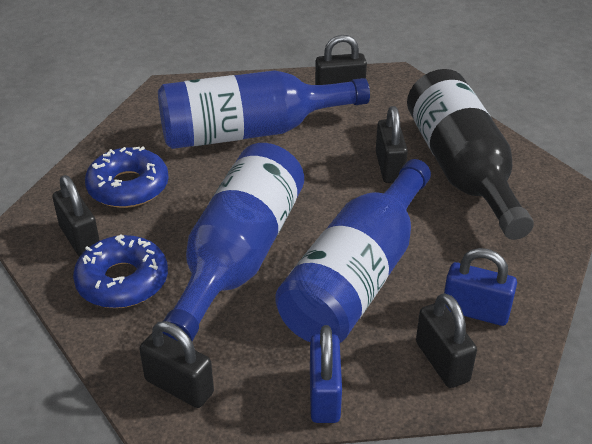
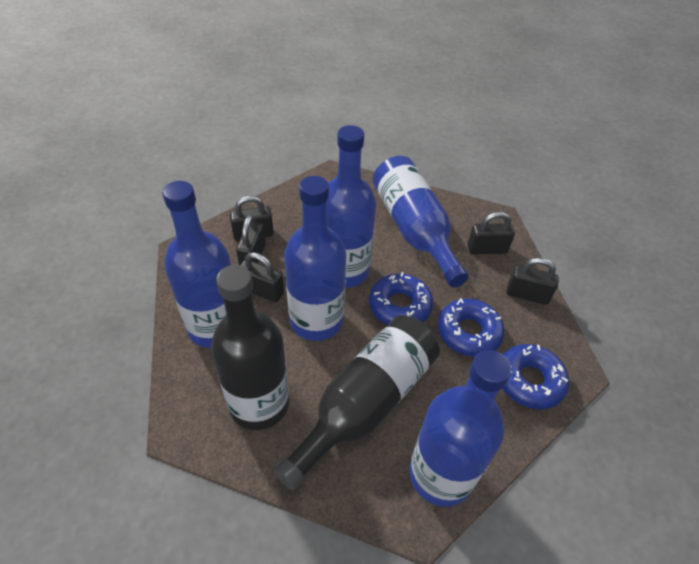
black bottle: 1 -> 2
blue bottle: 3 -> 5
blue donut: 2 -> 3
blue padlock: 2 -> 0

